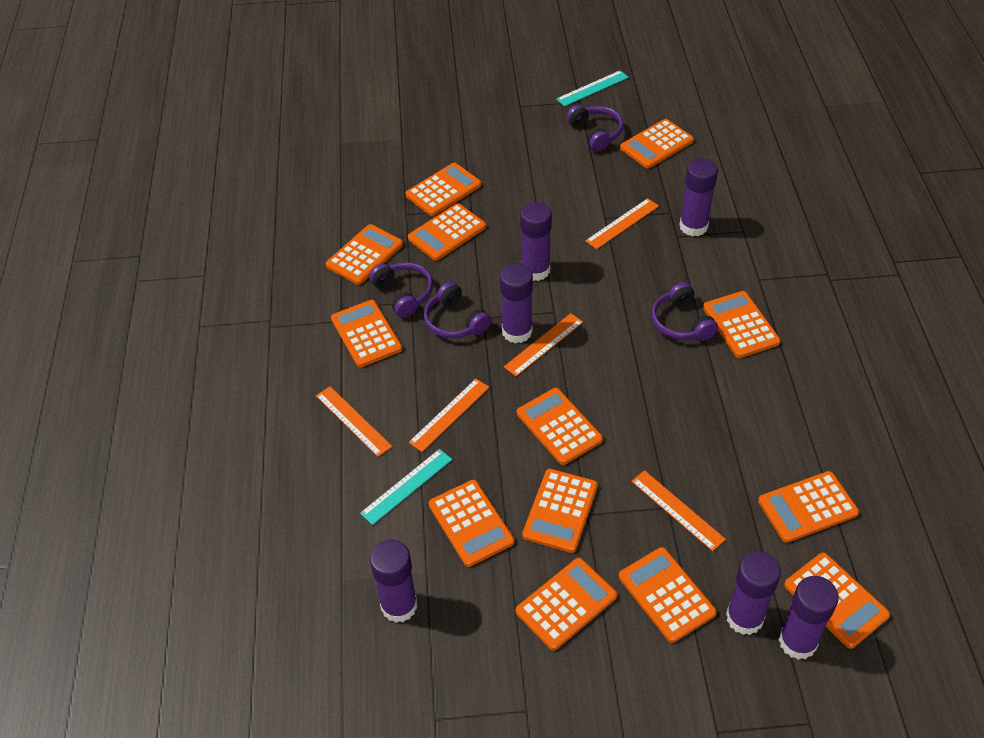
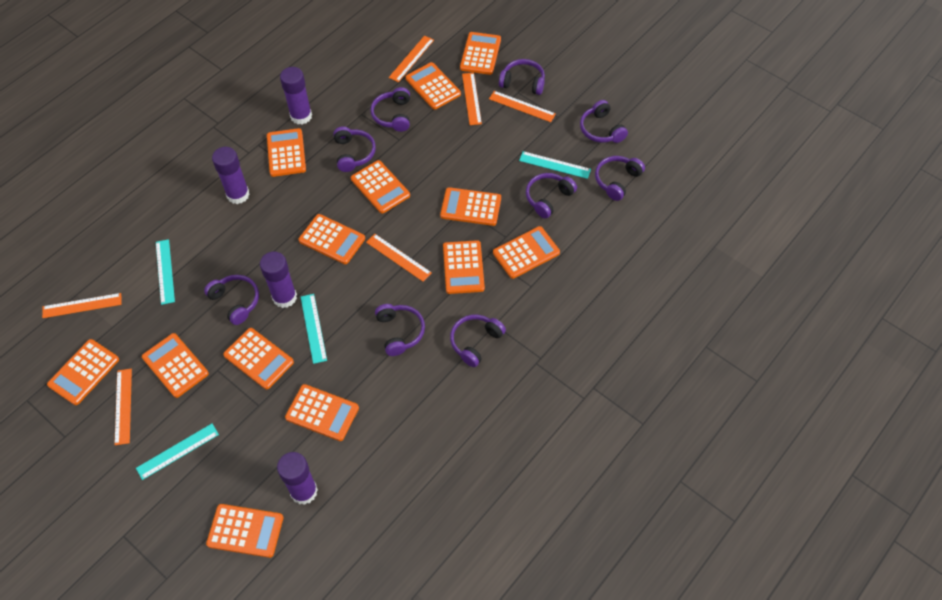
orange ruler: 5 -> 6
purple glue stick: 6 -> 4
purple headphones: 4 -> 9
turquoise ruler: 2 -> 4

